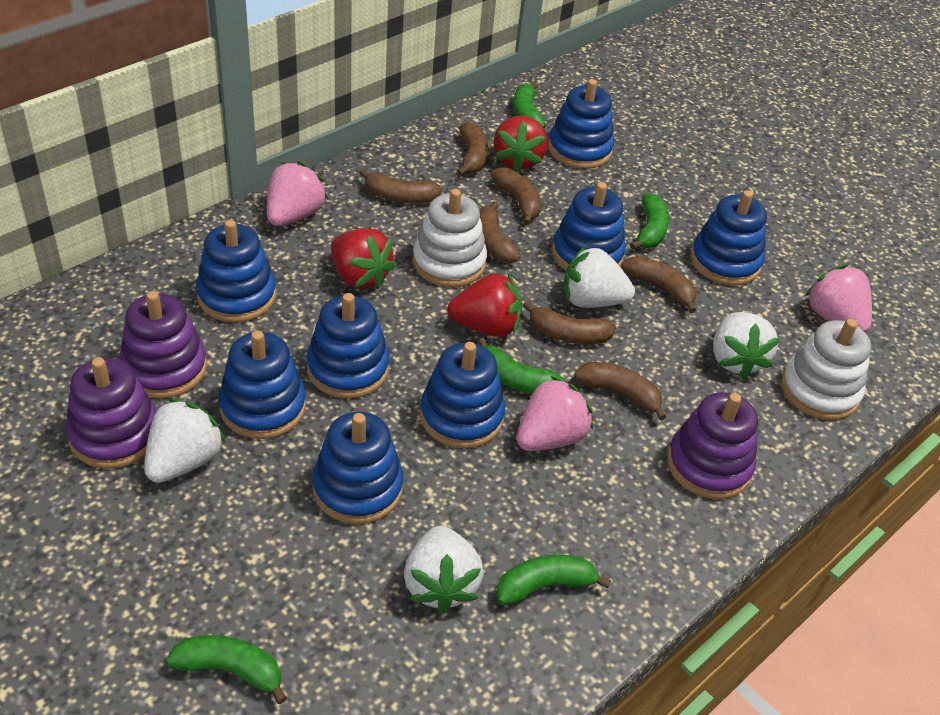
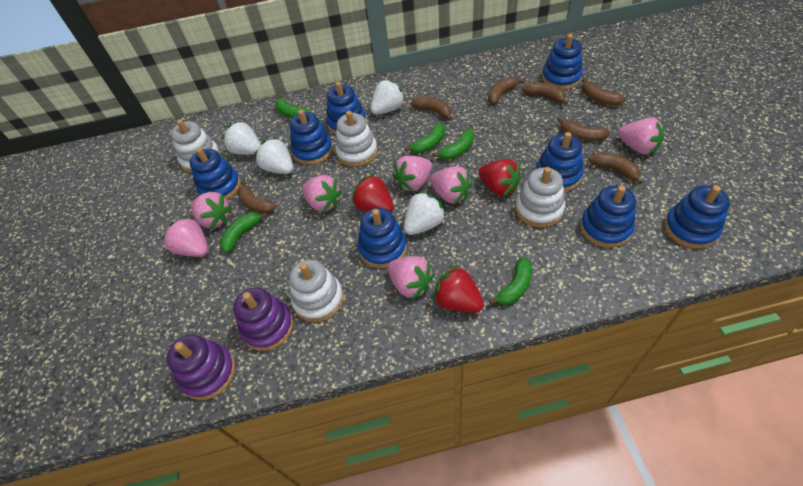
pink strawberry: 3 -> 7
purple stacking toy: 3 -> 2
white stacking toy: 2 -> 4

